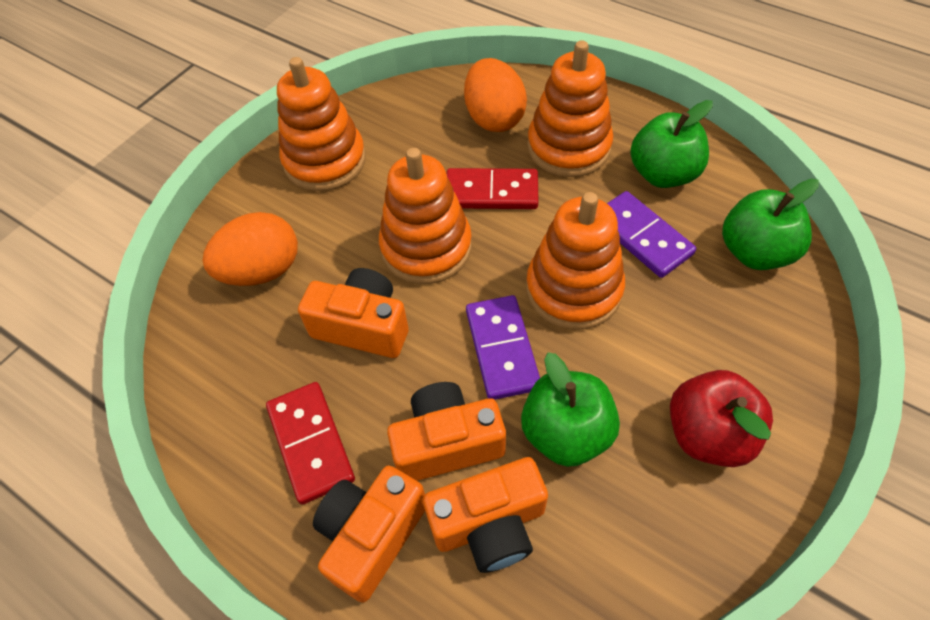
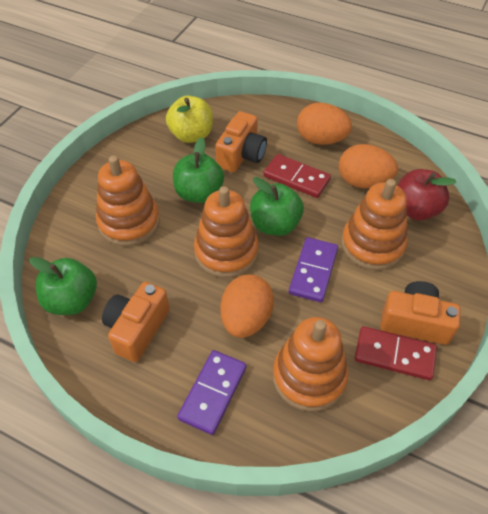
orange camera: 4 -> 3
orange egg: 2 -> 3
yellow apple: 0 -> 1

